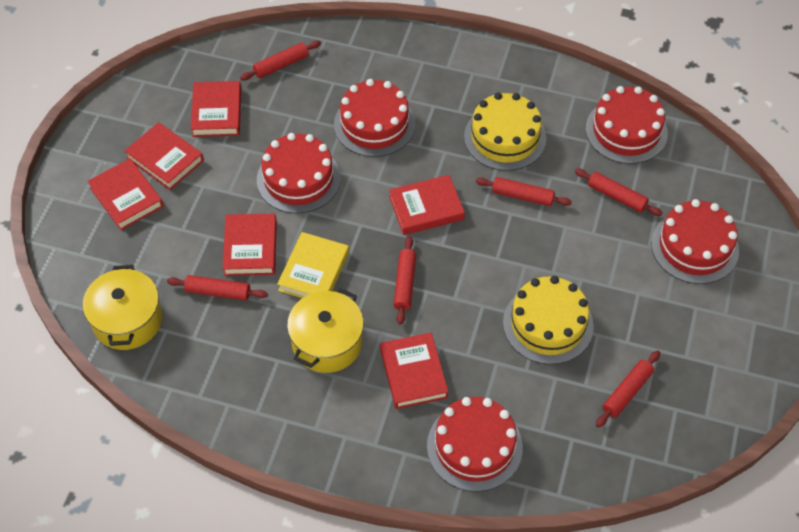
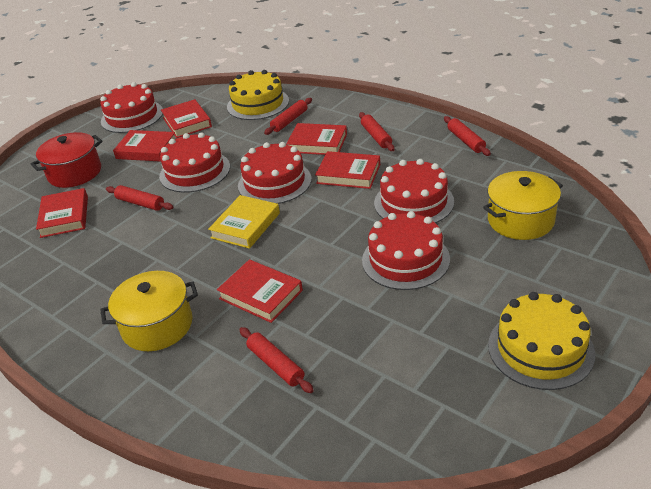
red pot: 0 -> 1
red rolling pin: 6 -> 5

